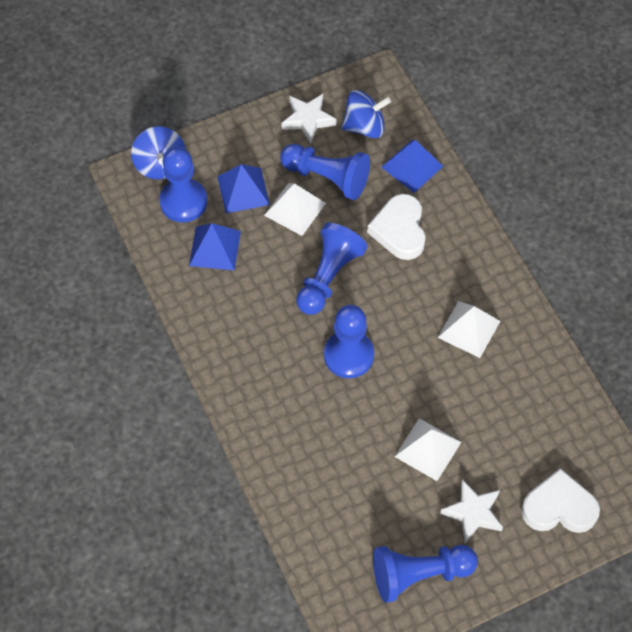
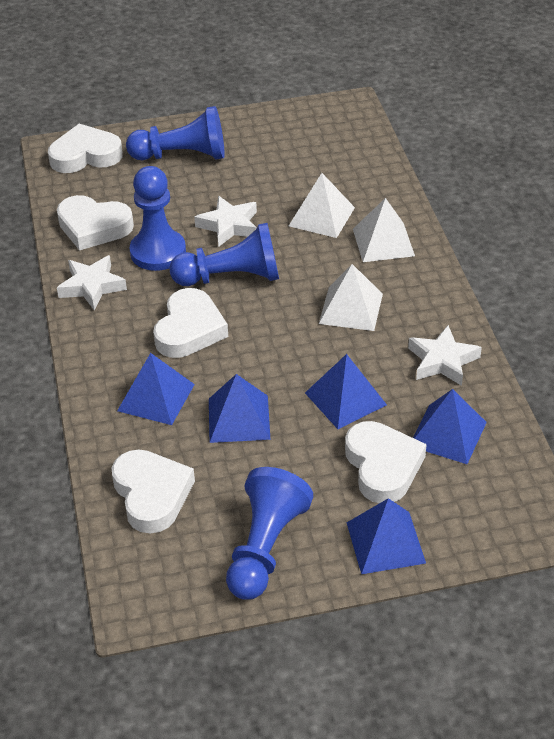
blue pawn: 5 -> 4
blue pyramid: 3 -> 5
blue spinning top: 2 -> 0
white heart: 2 -> 5
white star: 2 -> 3

